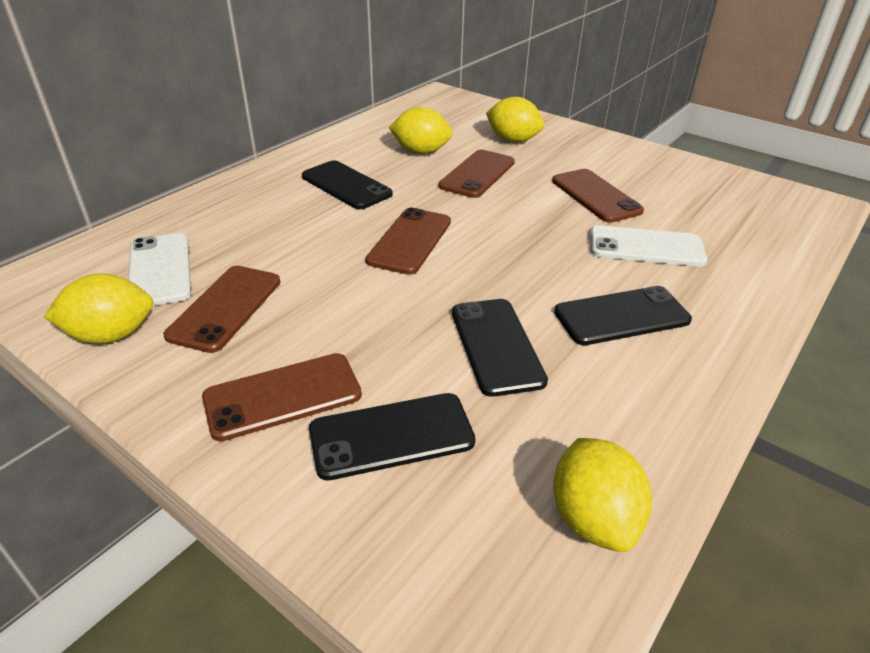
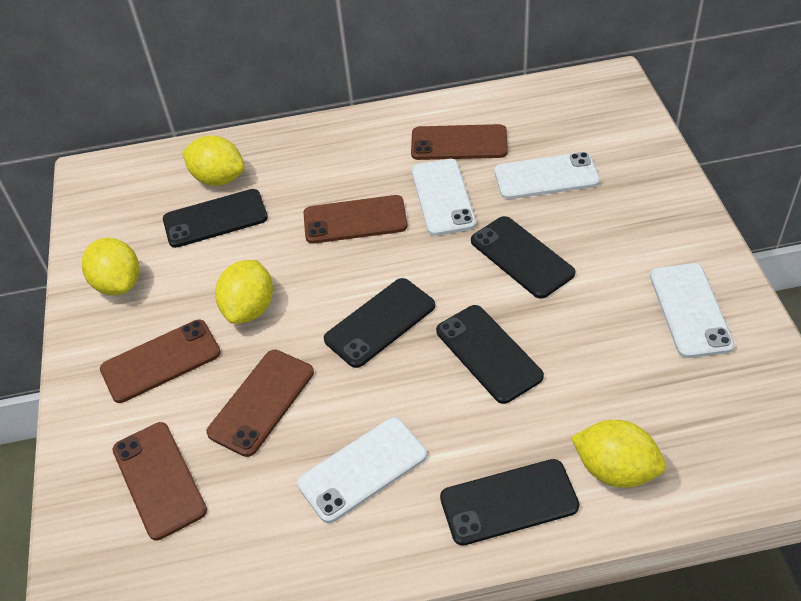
black phone: 4 -> 5
white phone: 2 -> 4

